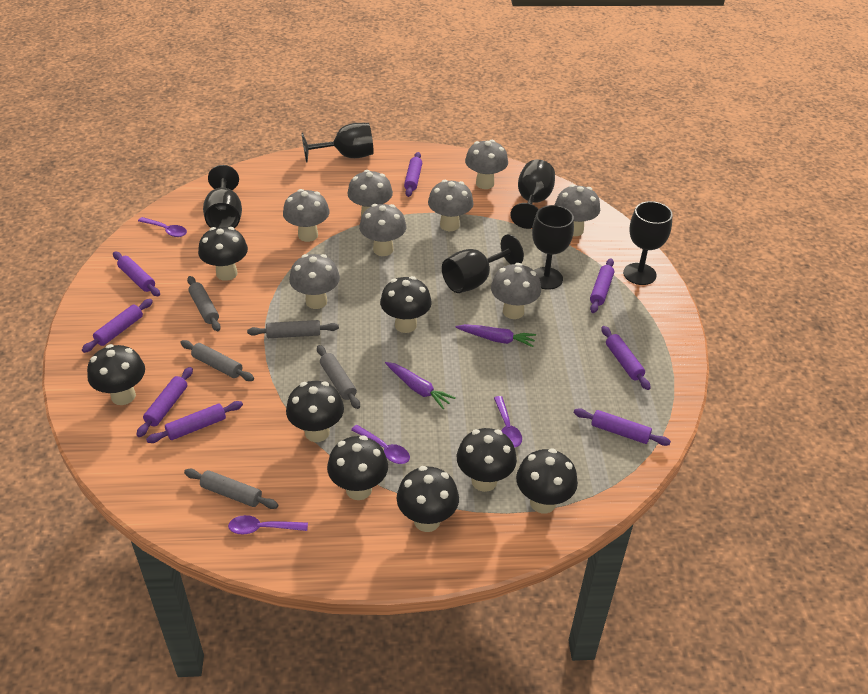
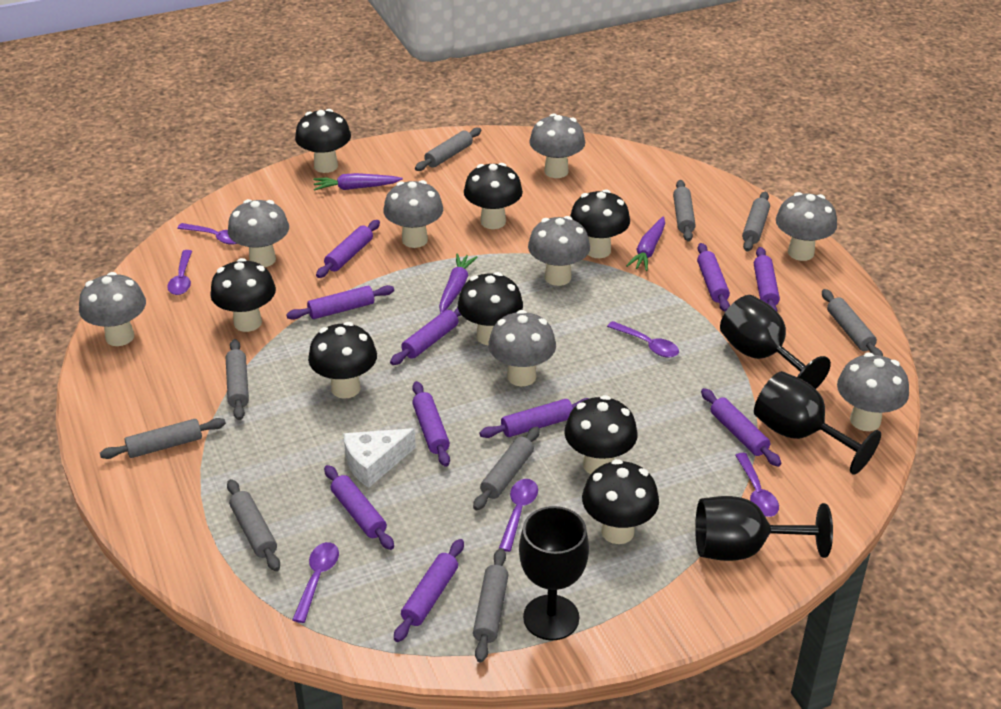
black goblet: 6 -> 4
grey rolling pin: 5 -> 9
purple carrot: 2 -> 3
purple rolling pin: 8 -> 10
purple spoon: 4 -> 6
white cheese: 0 -> 1

